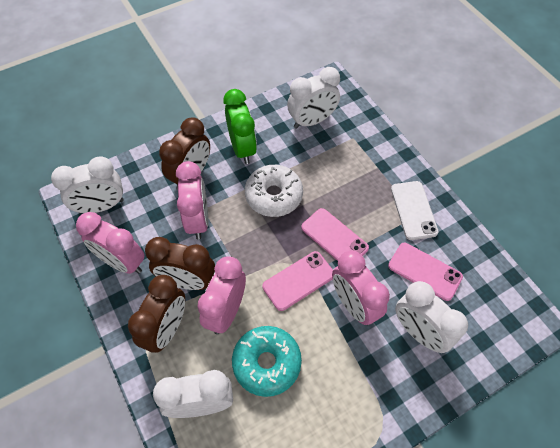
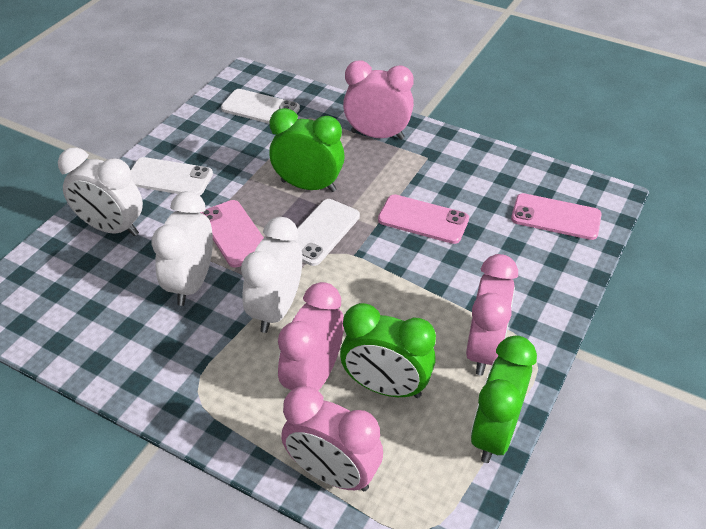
brown clock: 3 -> 0
green clock: 1 -> 3
turquoise donut: 1 -> 0
white clock: 4 -> 3
white donut: 1 -> 0
white phone: 1 -> 3

